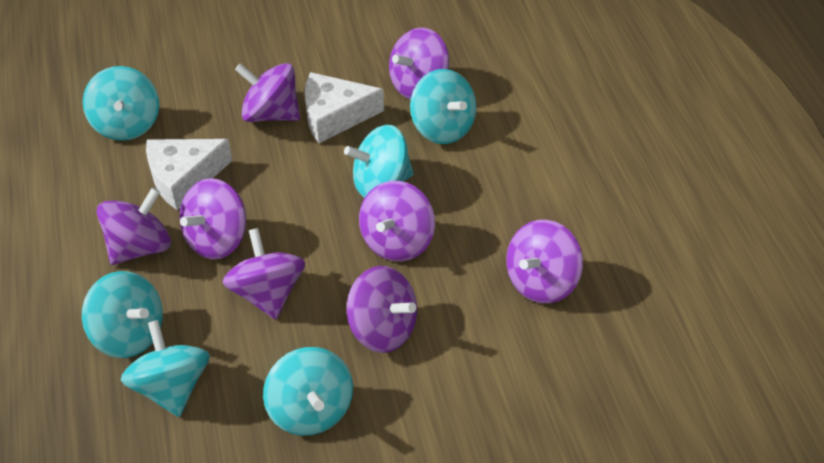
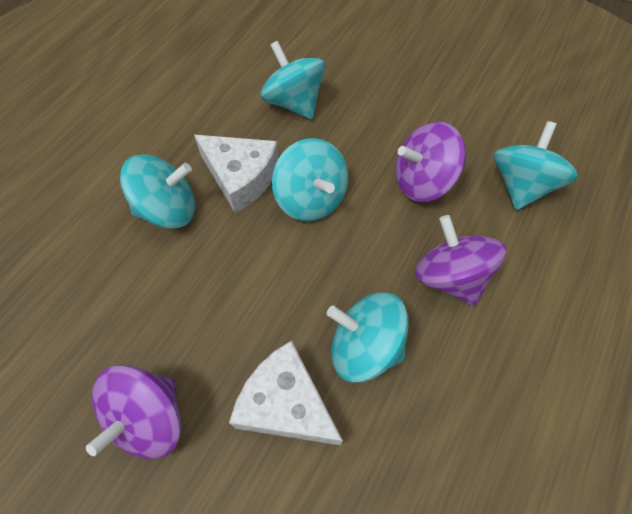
purple spinning top: 8 -> 3
turquoise spinning top: 6 -> 5

